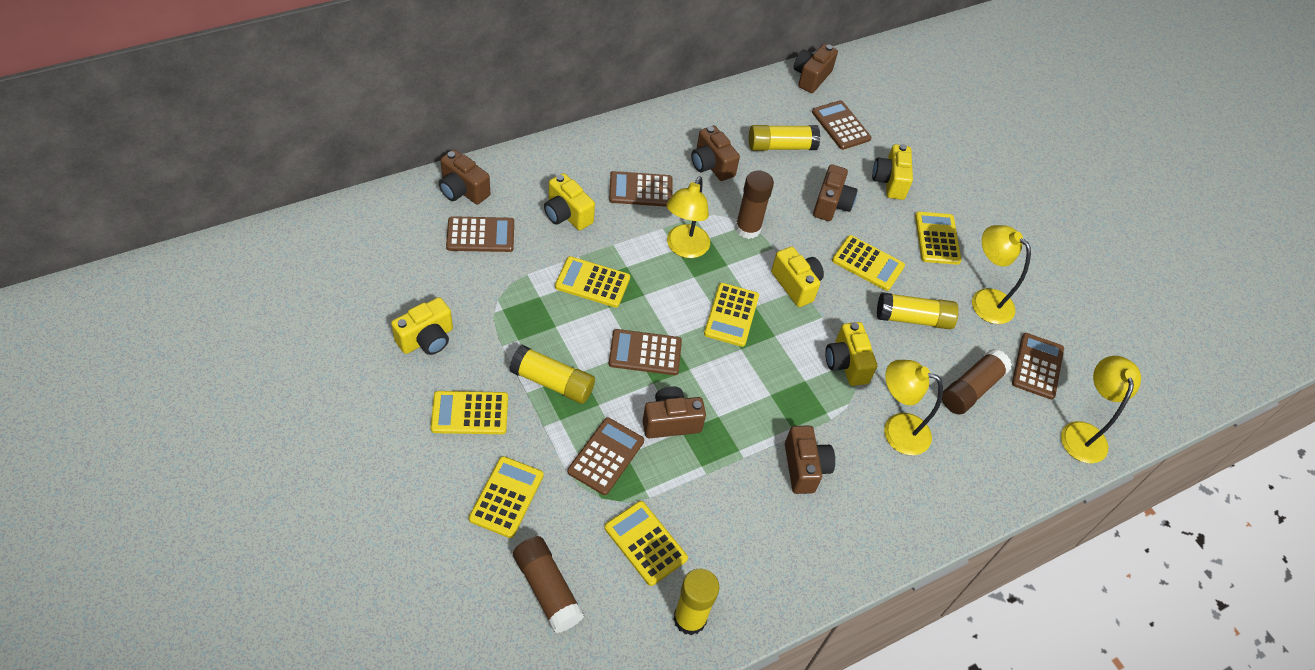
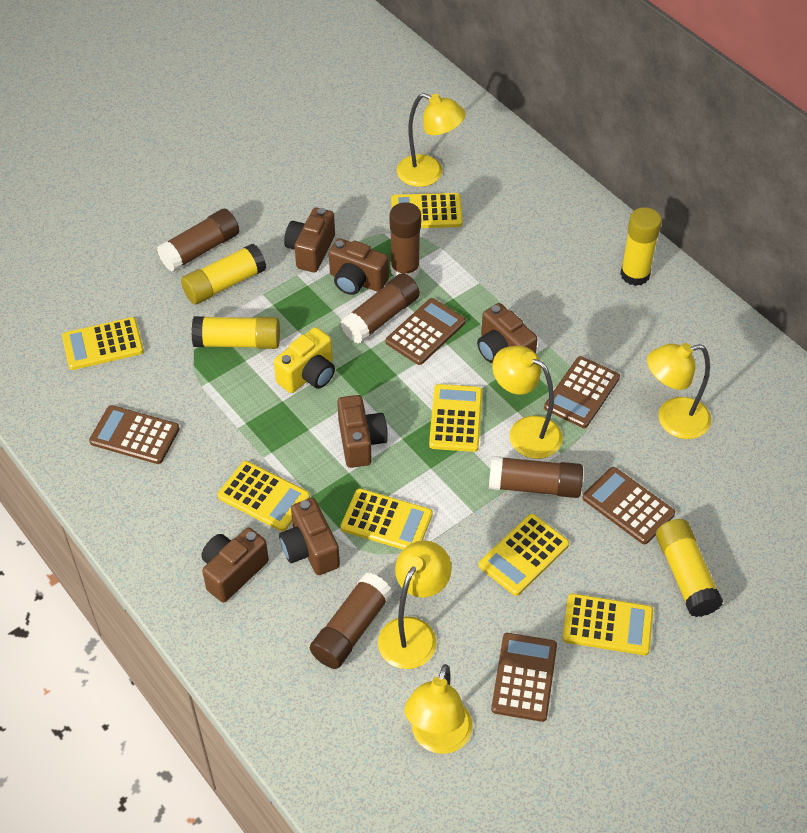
brown calculator: 6 -> 5
brown glue stick: 3 -> 5
yellow camera: 5 -> 1
yellow lamp: 4 -> 5

